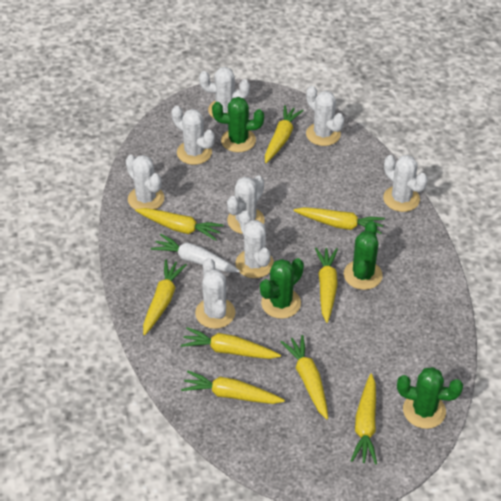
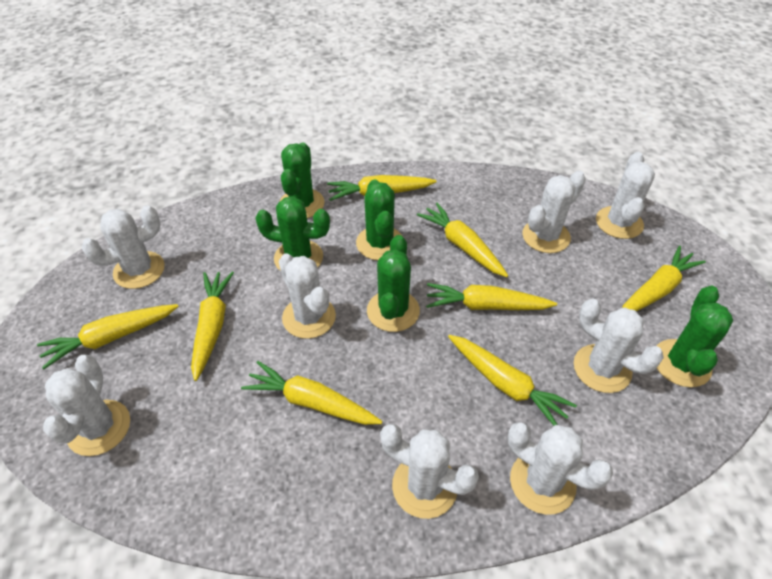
green cactus: 4 -> 5
white carrot: 1 -> 0
yellow carrot: 9 -> 8

